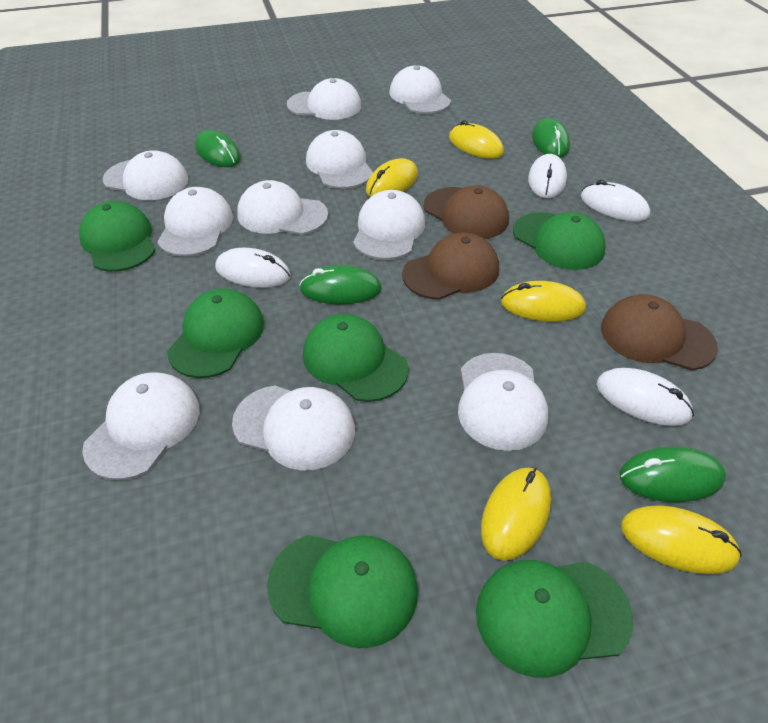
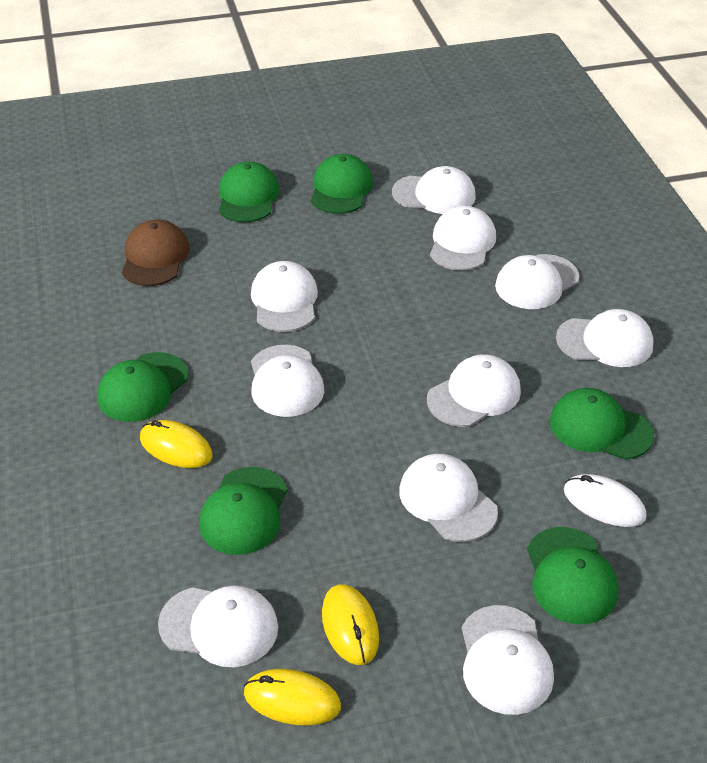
brown cap: 3 -> 1
green mouse: 4 -> 0
white mouse: 4 -> 1
yellow mouse: 5 -> 3

